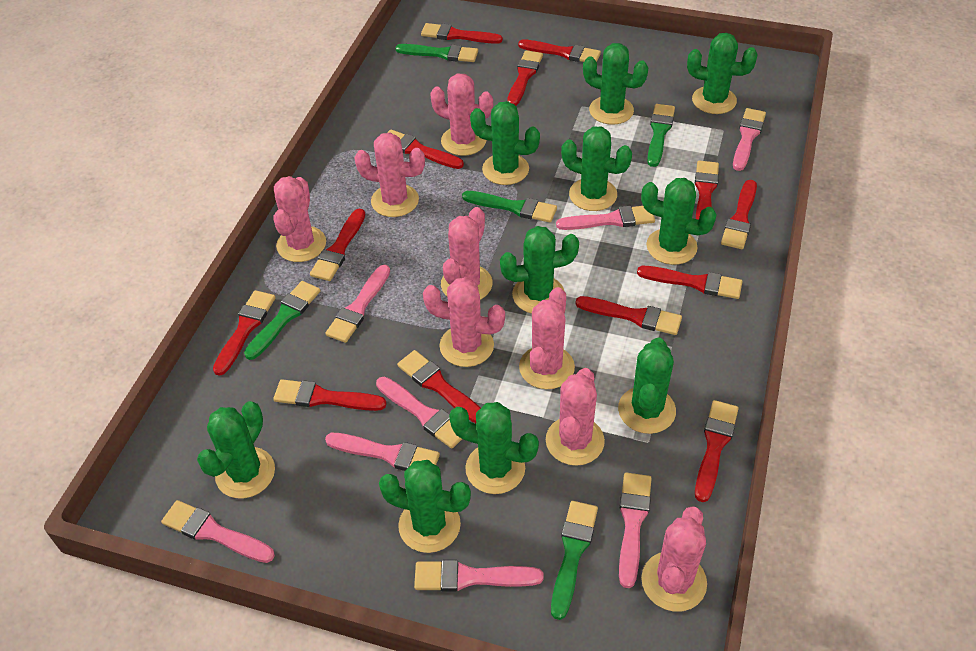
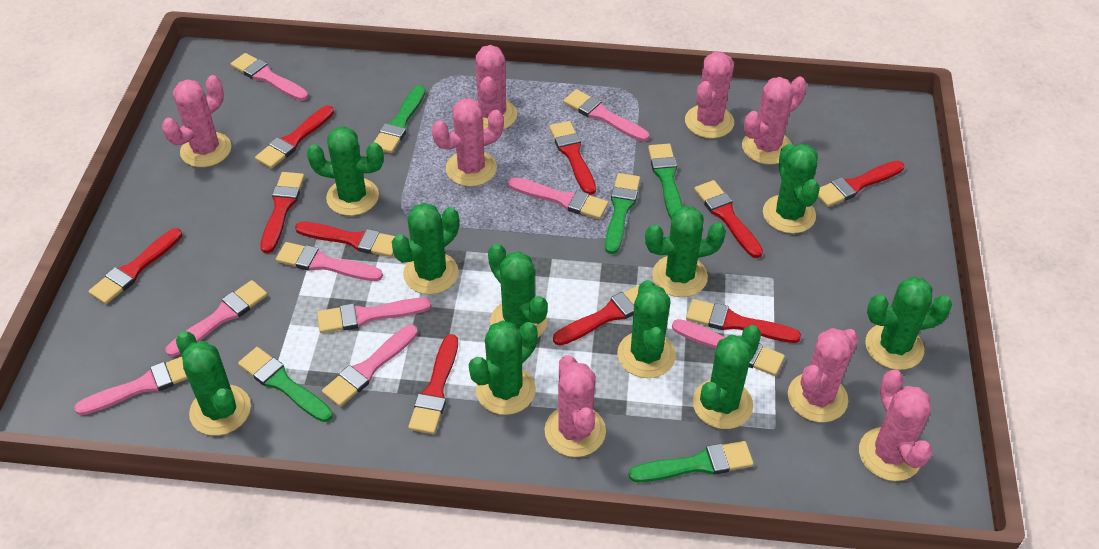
pink brush: 8 -> 9
red brush: 13 -> 10

